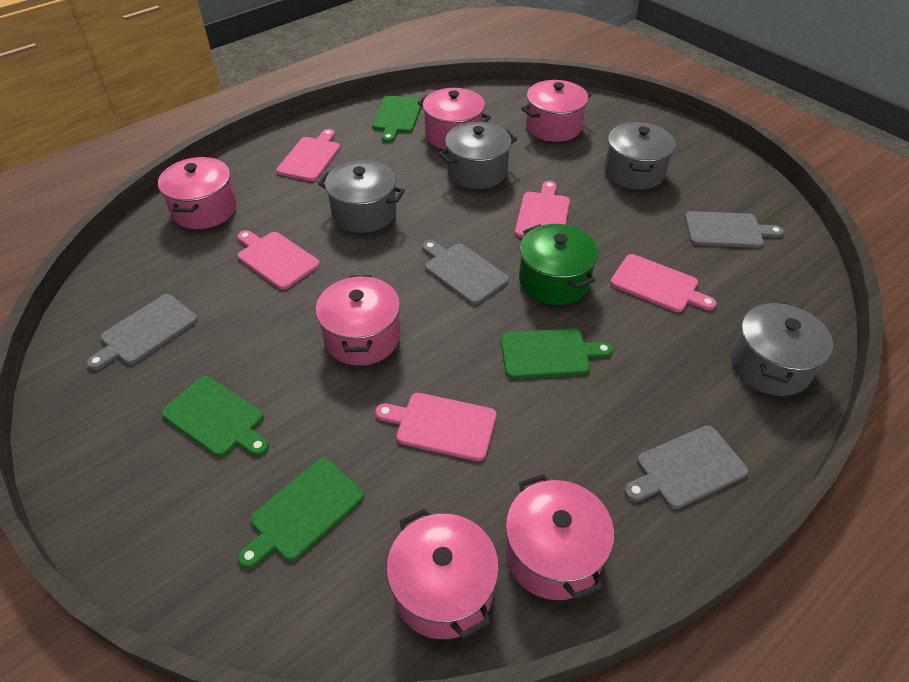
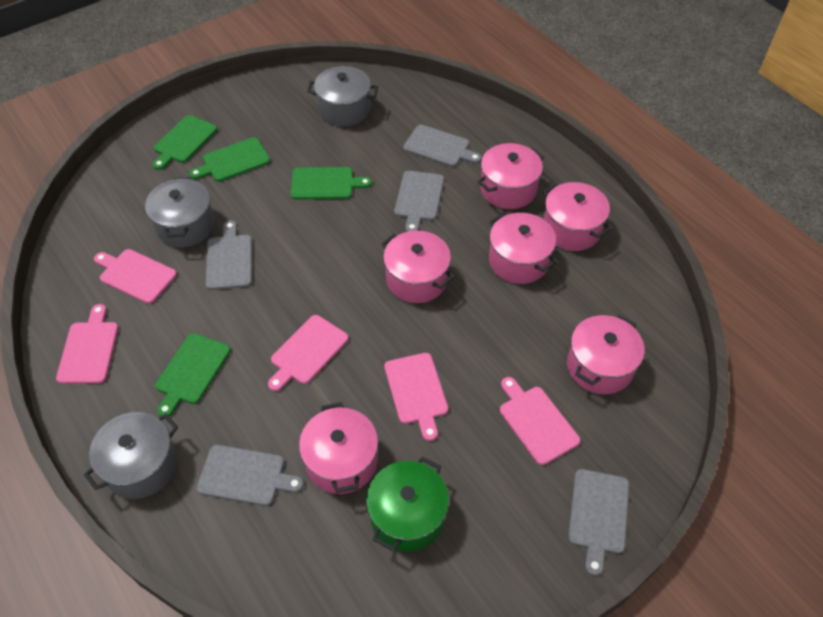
grey cutting board: 4 -> 5
grey pot: 4 -> 3

